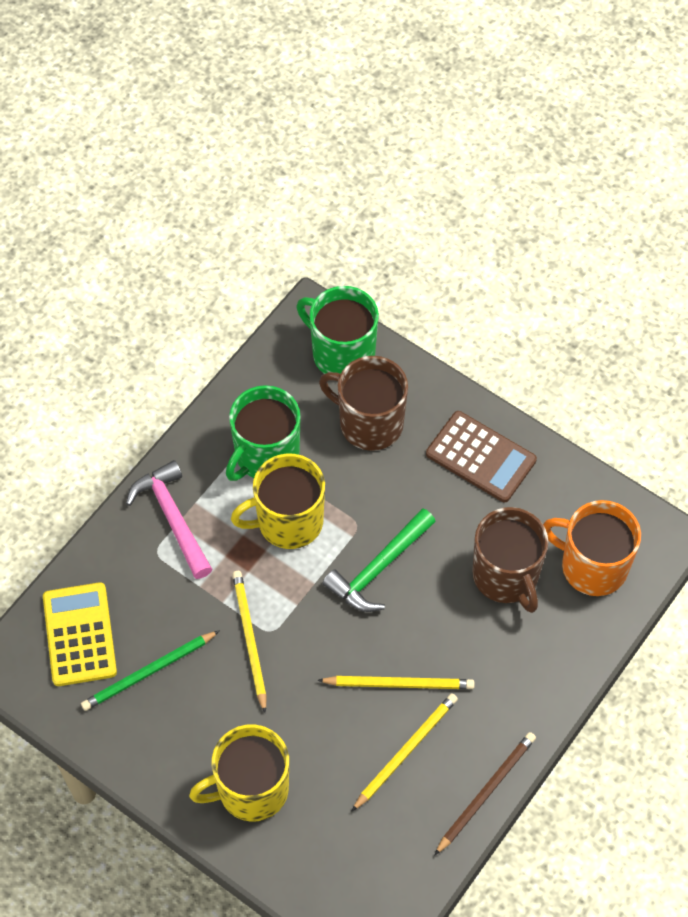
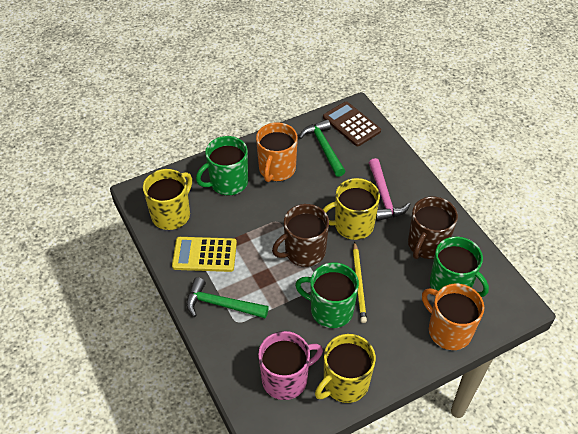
brown pencil: 1 -> 0
green hammer: 1 -> 2
green mug: 2 -> 3
green pencil: 1 -> 0
orange mug: 1 -> 2
pink mug: 0 -> 1
yellow mug: 2 -> 3
yellow pencil: 3 -> 1

